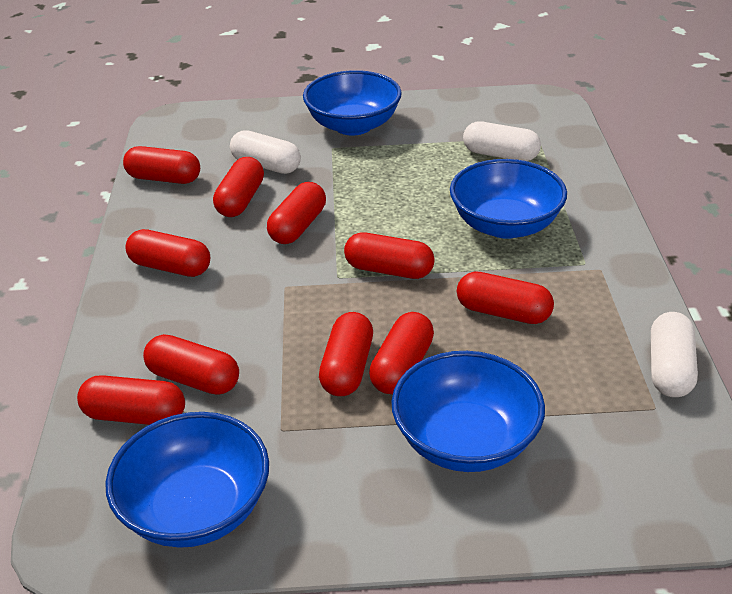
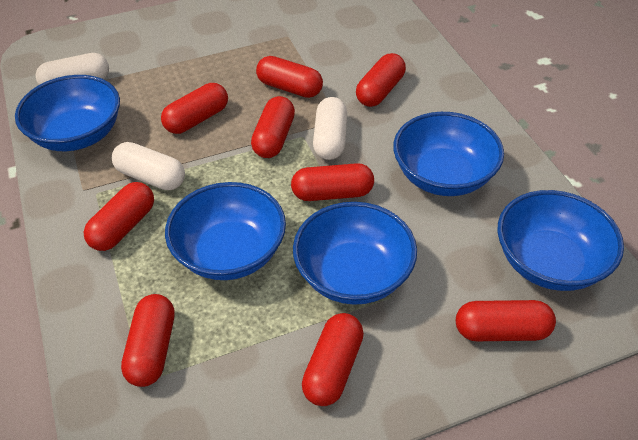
blue bowl: 4 -> 5
red capsule: 10 -> 9

